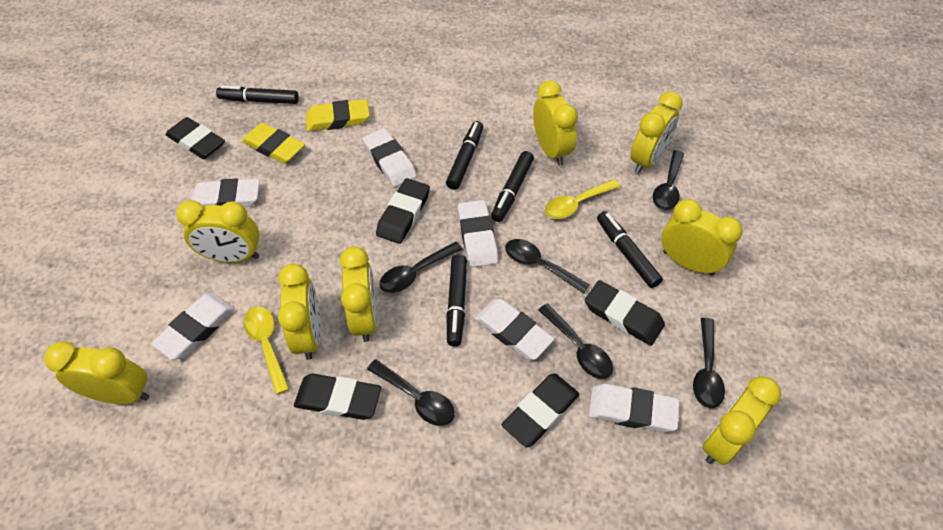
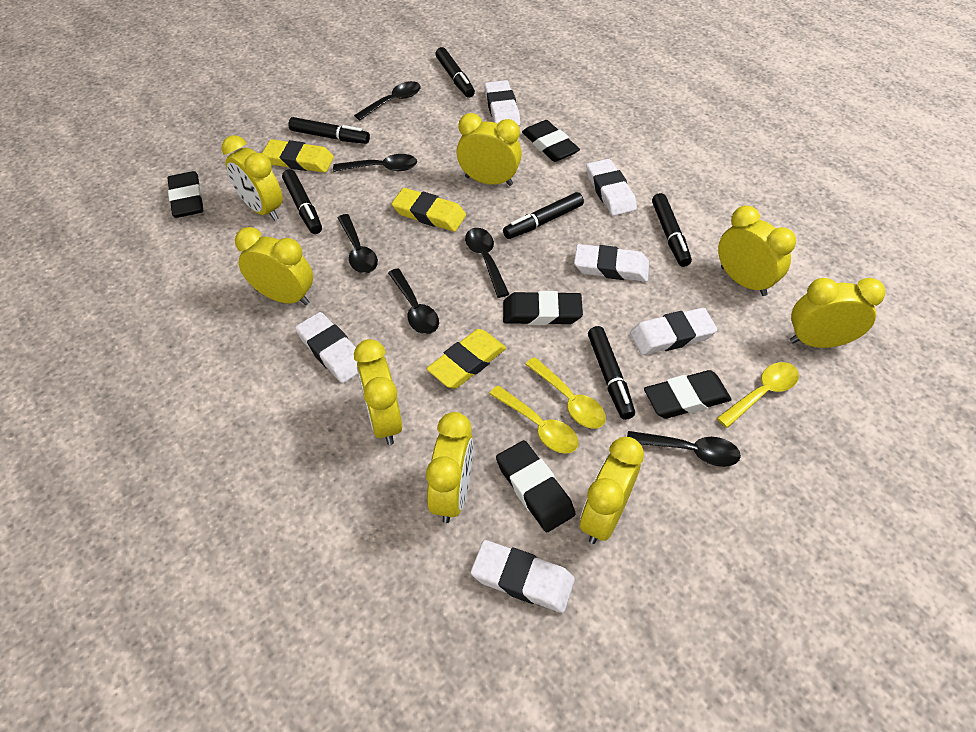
black marker: 5 -> 6
yellow eraser: 2 -> 3
yellow spoon: 2 -> 3

